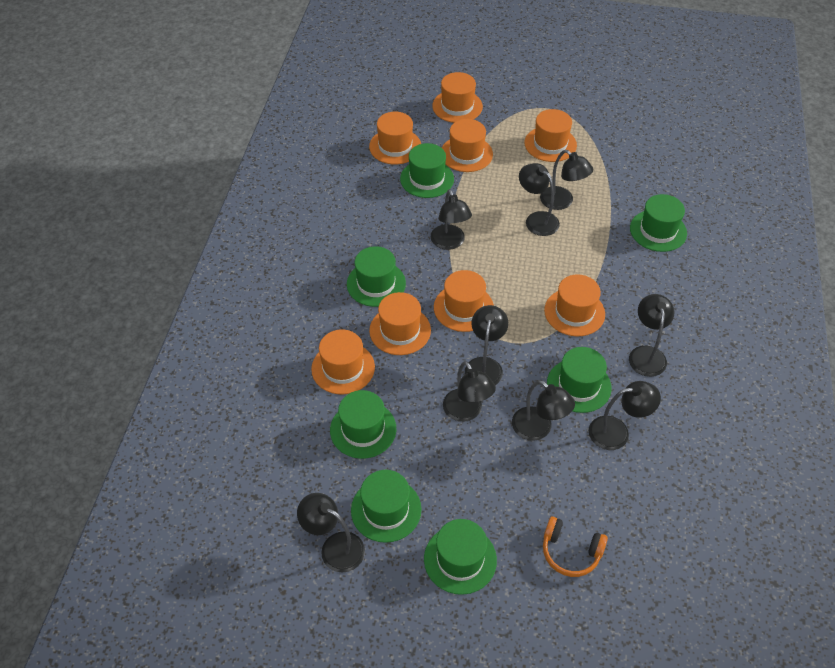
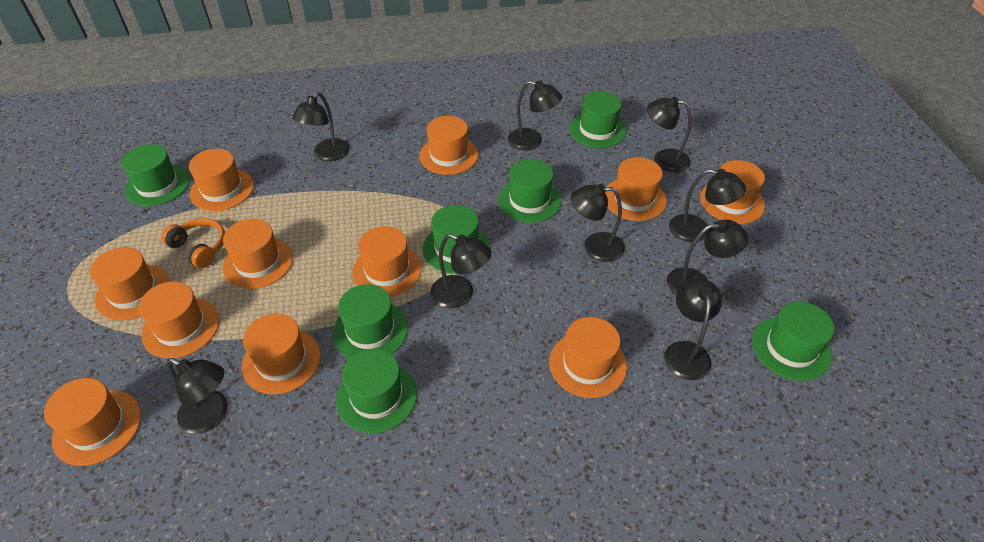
orange hat: 8 -> 11

